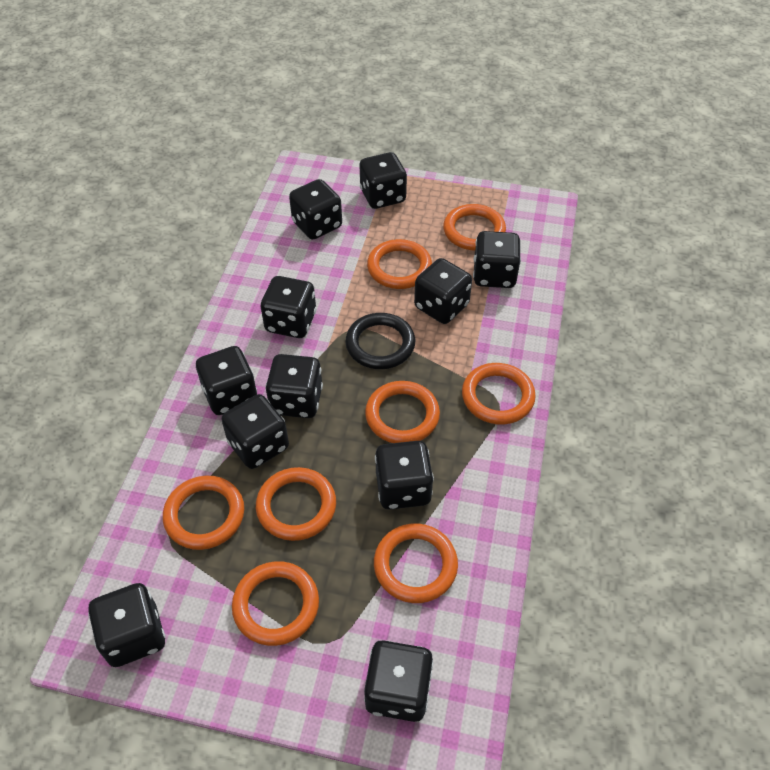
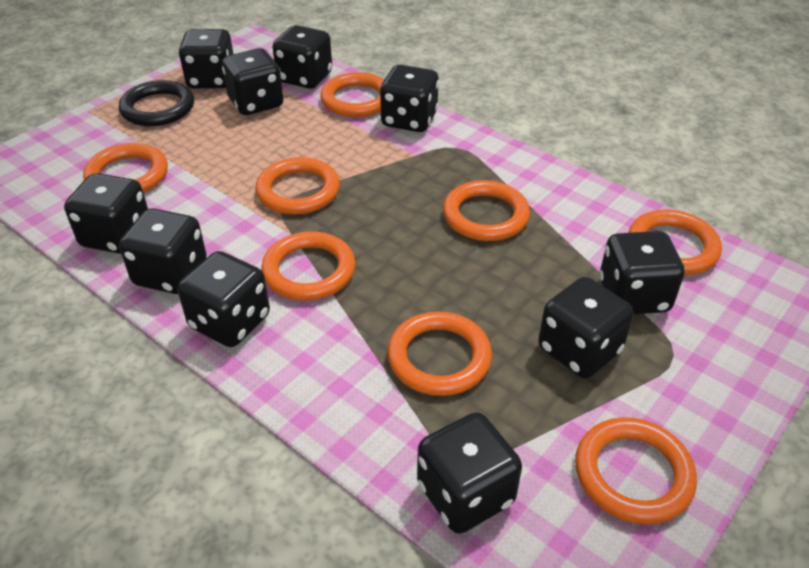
black dice: 11 -> 10

